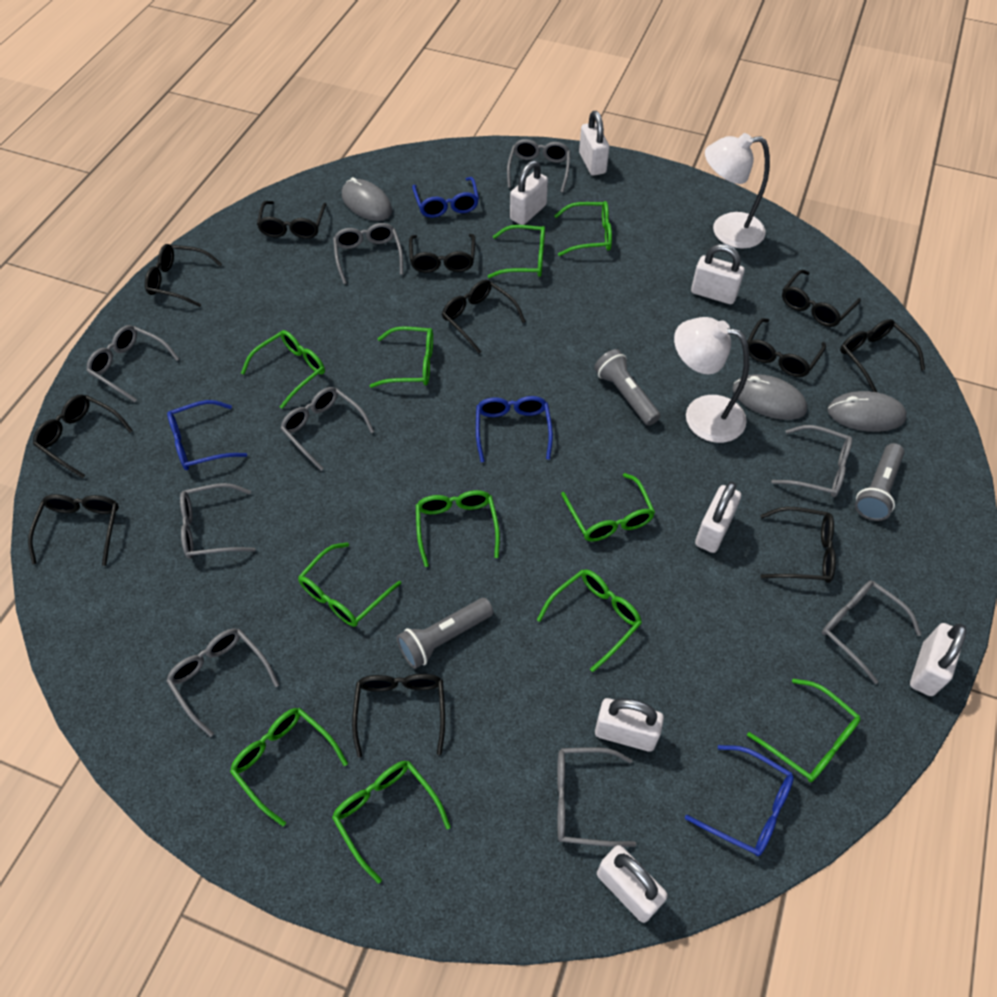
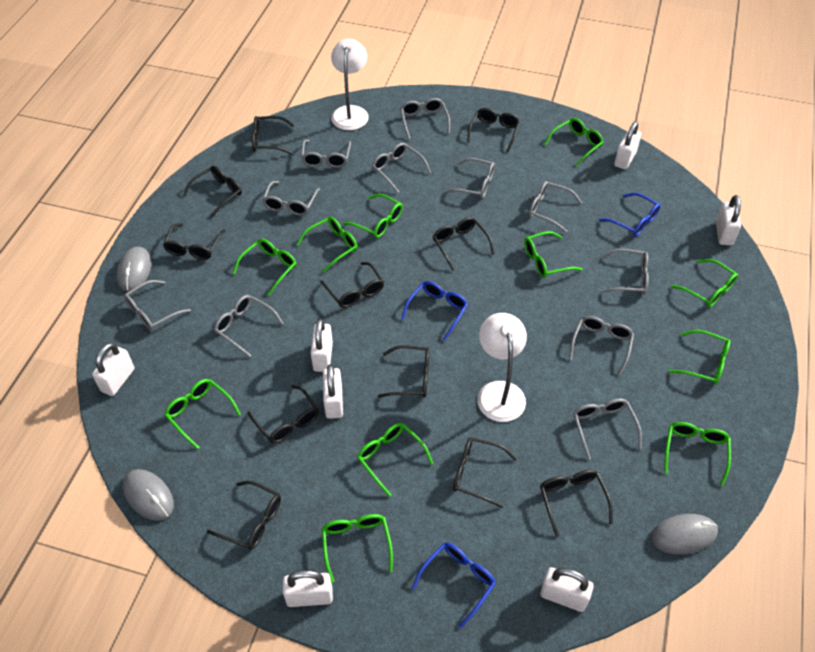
blue glasses: 4 -> 3
grey flashlight: 3 -> 0
grey glasses: 9 -> 11

